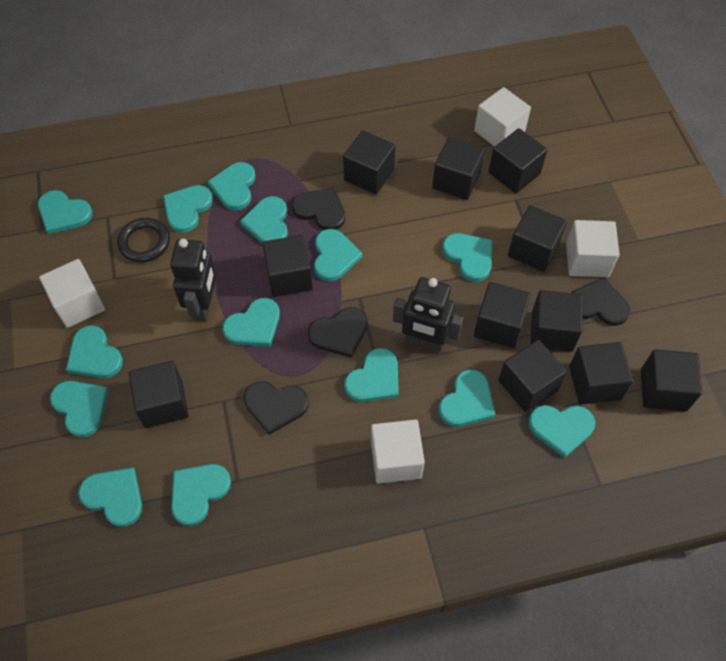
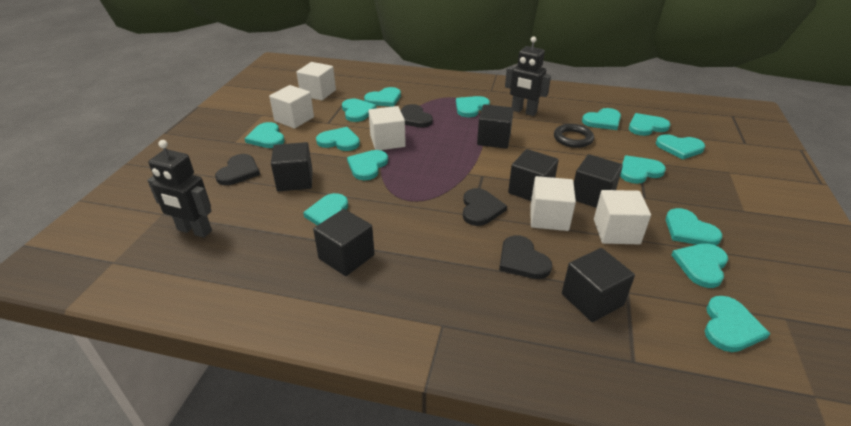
black cube: 11 -> 6
white cube: 4 -> 5

